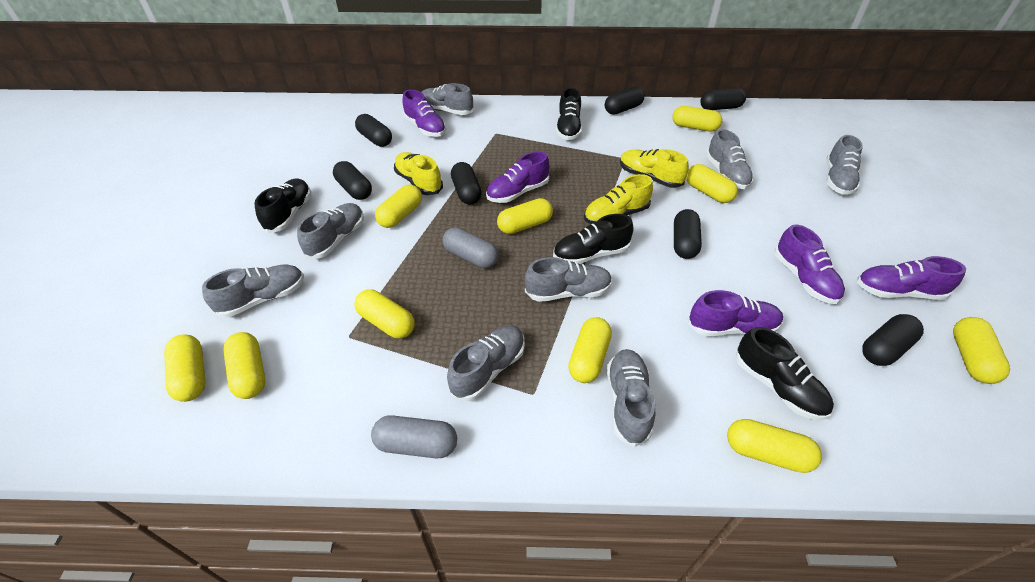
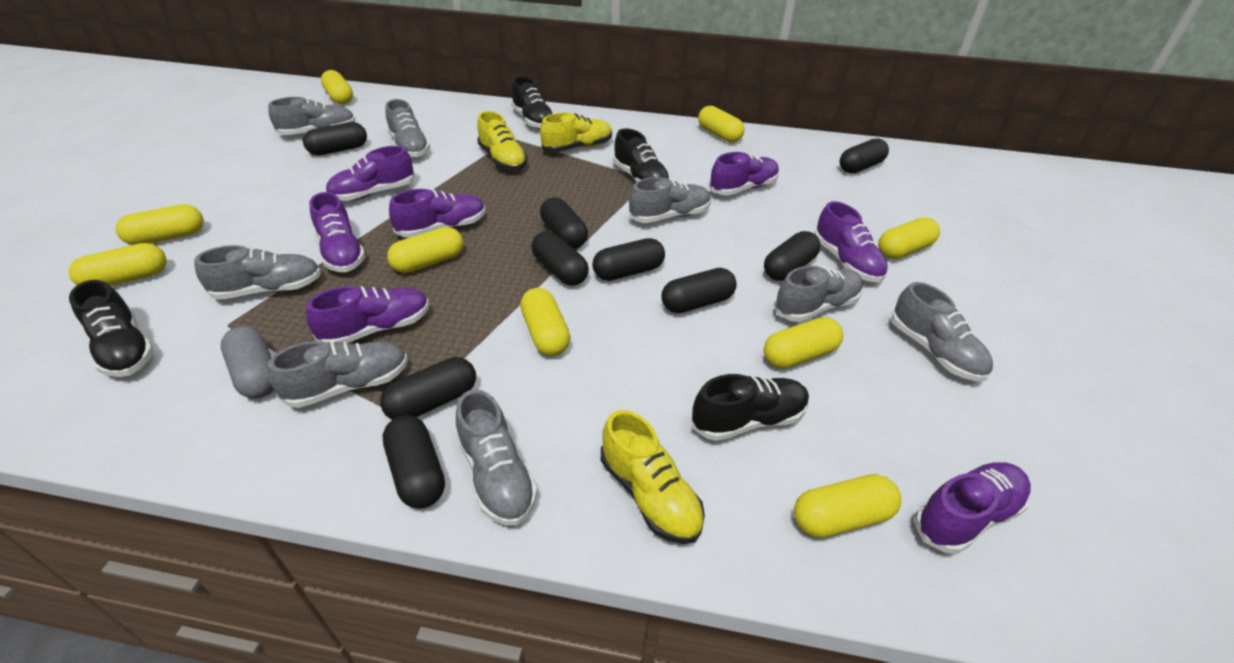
black capsule: 7 -> 9
grey capsule: 2 -> 1
purple shoe: 5 -> 7
yellow capsule: 10 -> 9

